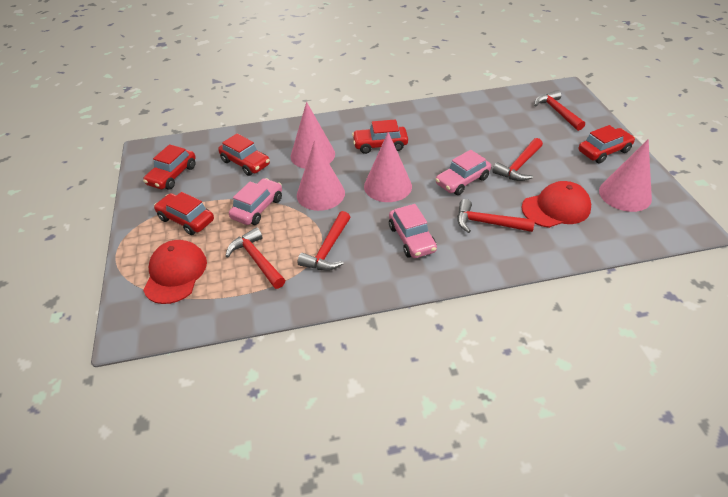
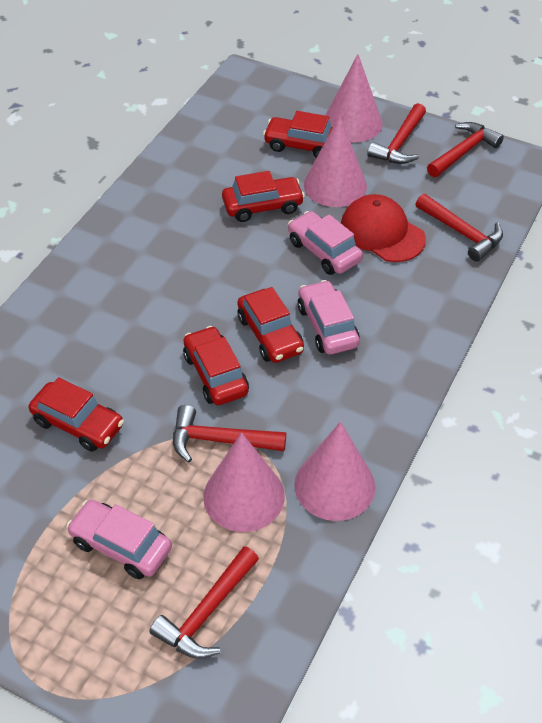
red cap: 2 -> 1

